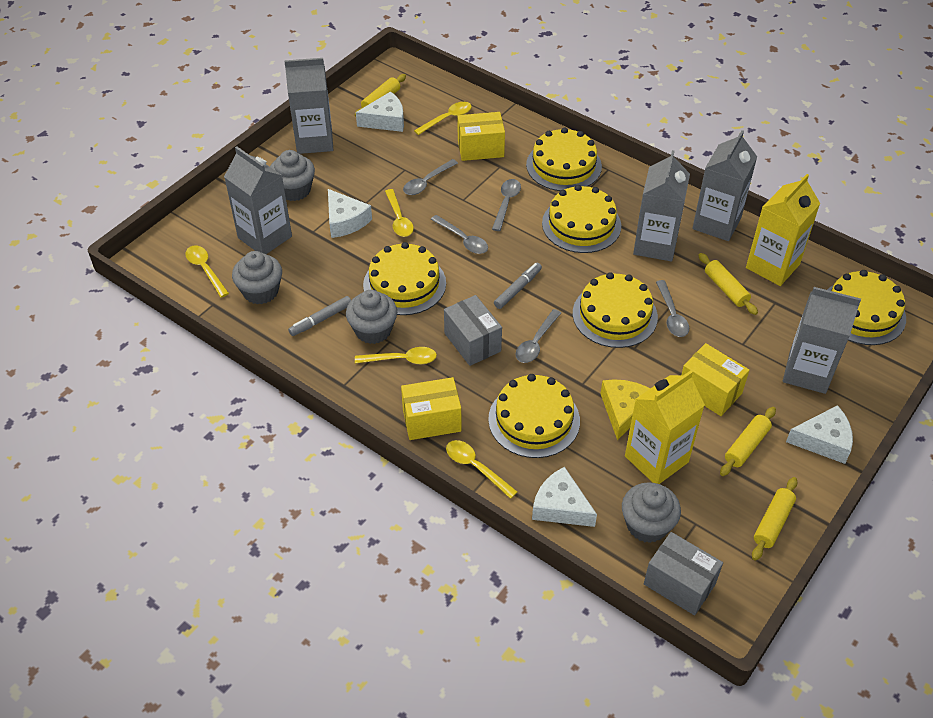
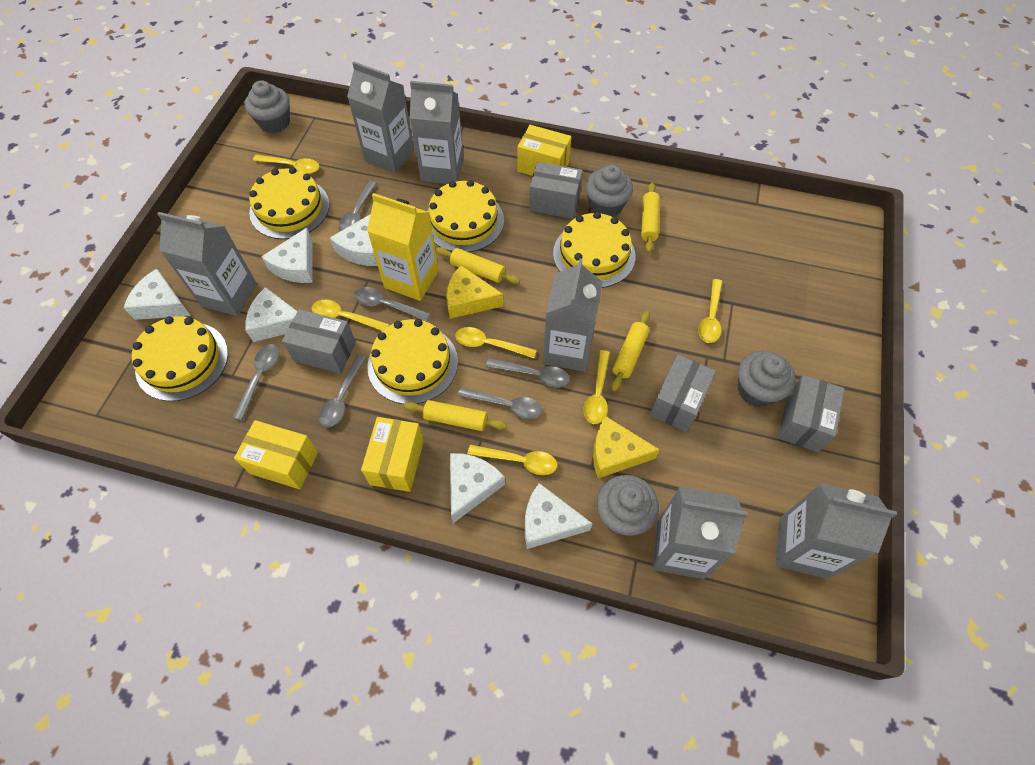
grey box: 2 -> 4
grey carton: 5 -> 6
grey marker: 2 -> 0
grey spoon: 5 -> 6
white cheese: 4 -> 6
yellow cake: 6 -> 5
yellow carton: 2 -> 1
yellow cheese: 1 -> 2
yellow spoon: 5 -> 6

